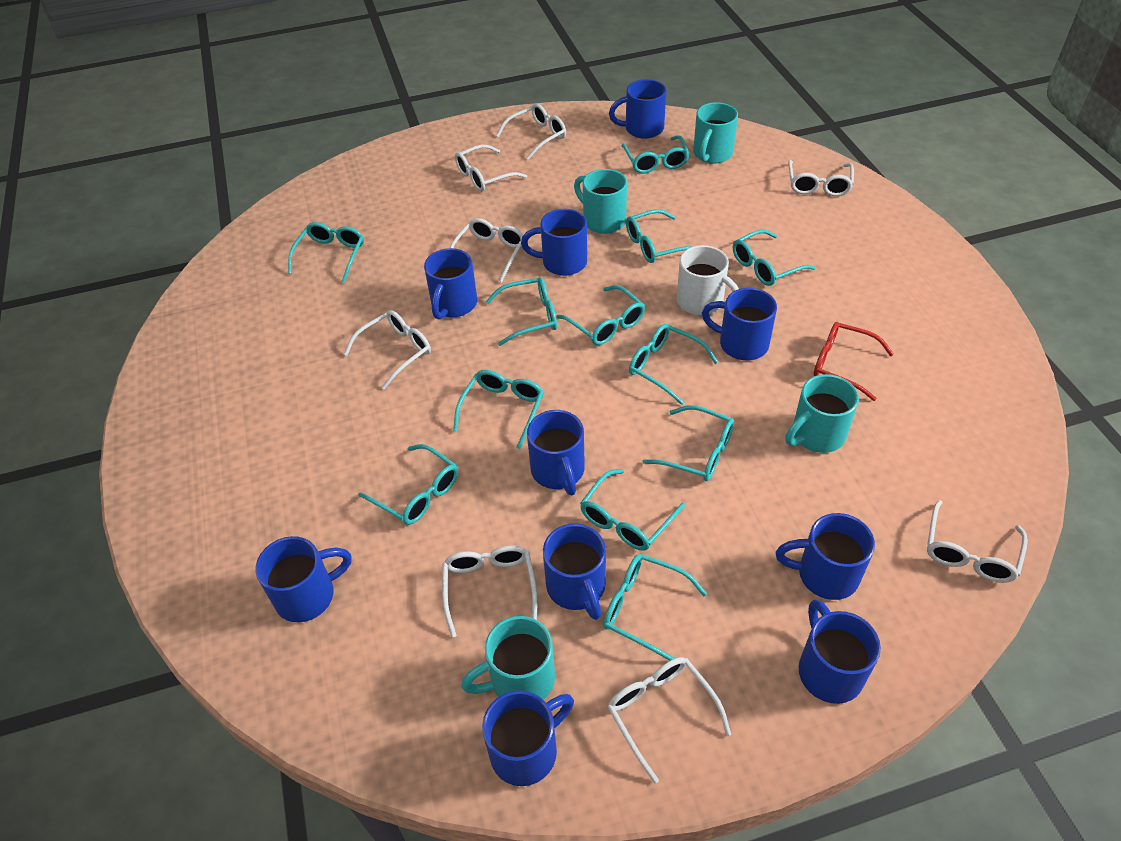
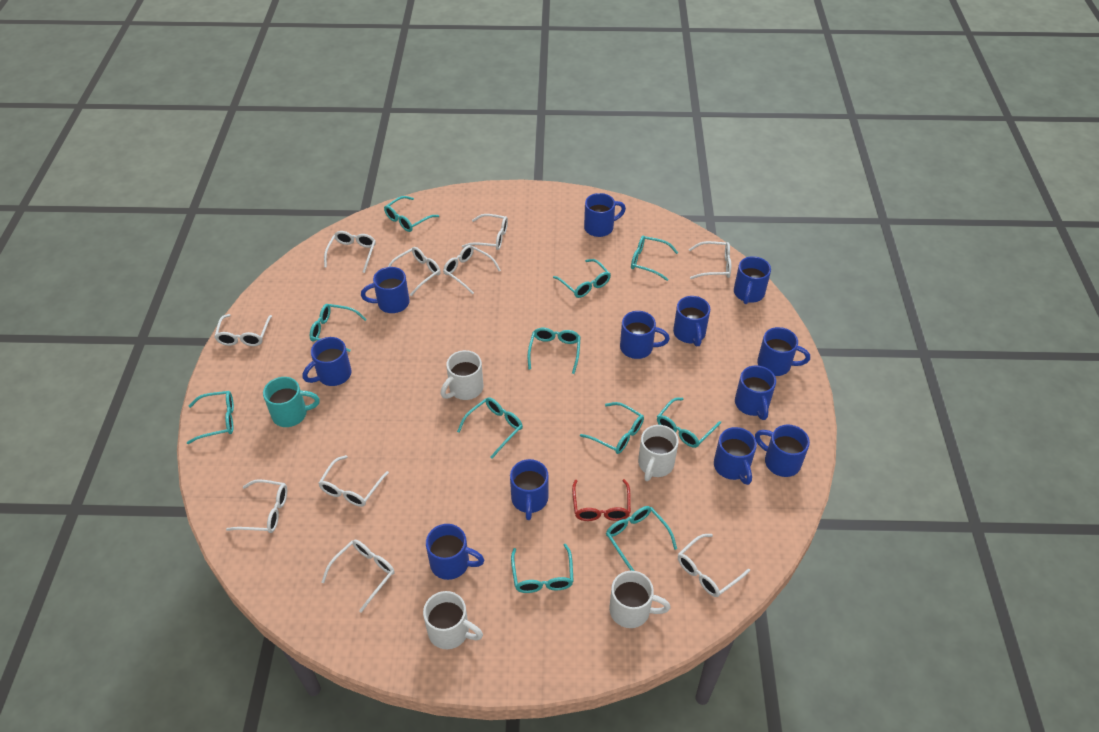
blue mug: 10 -> 12
turquoise glasses: 12 -> 11
turquoise mug: 4 -> 1
white glasses: 8 -> 10
white mug: 1 -> 4

